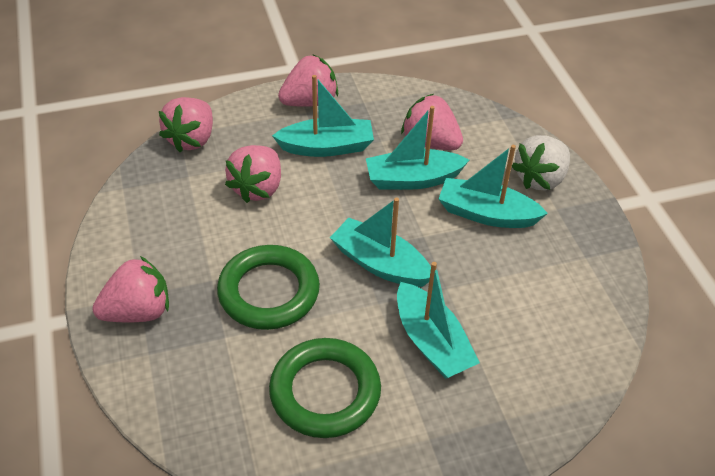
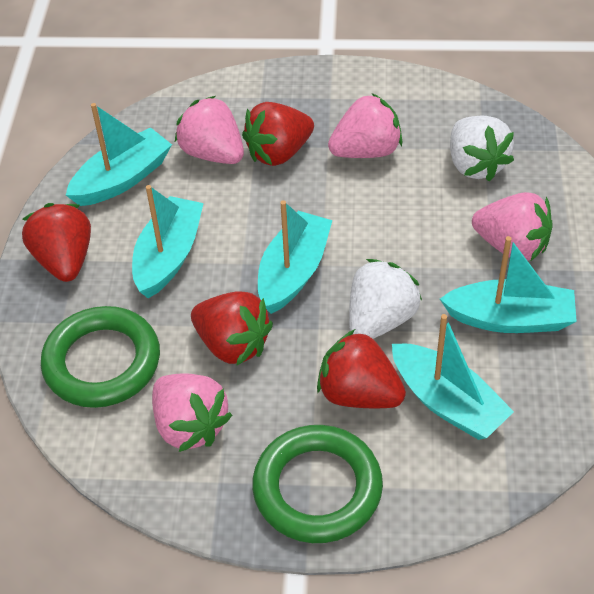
pink strawberry: 5 -> 4
red strawberry: 0 -> 4
white strawberry: 1 -> 2

